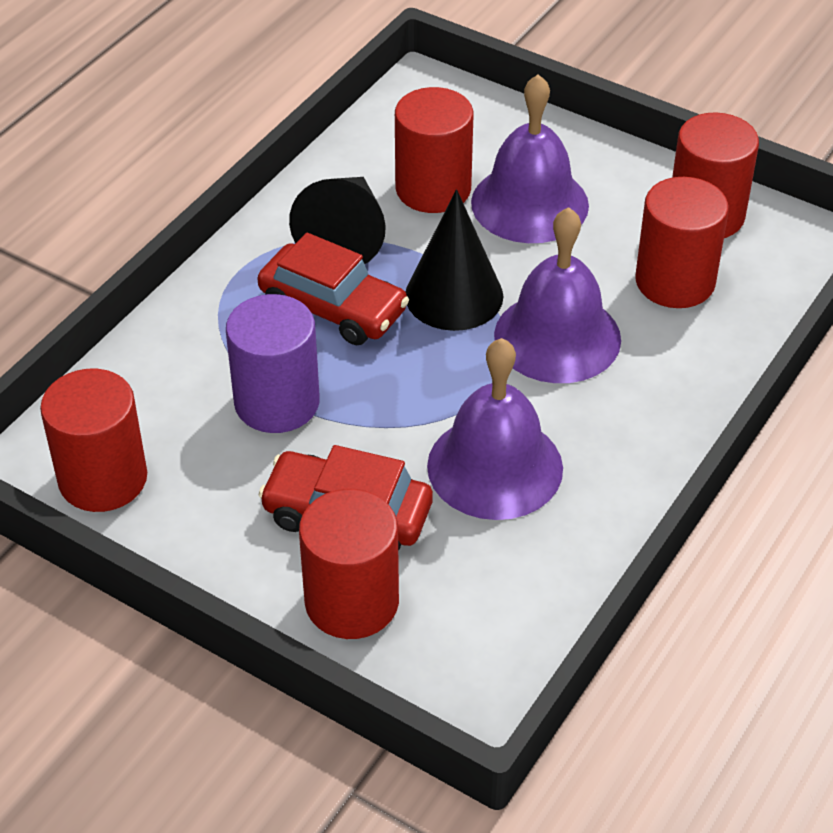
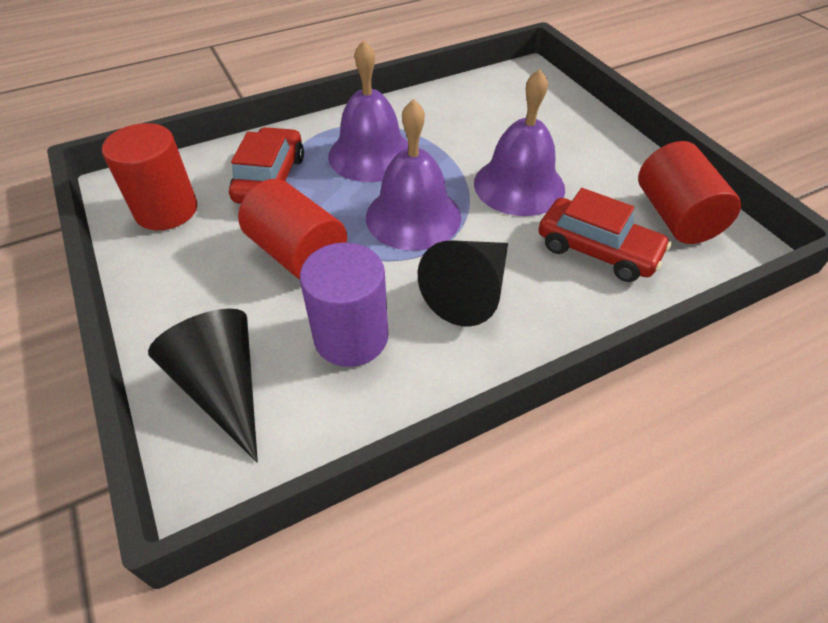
red cylinder: 5 -> 3

